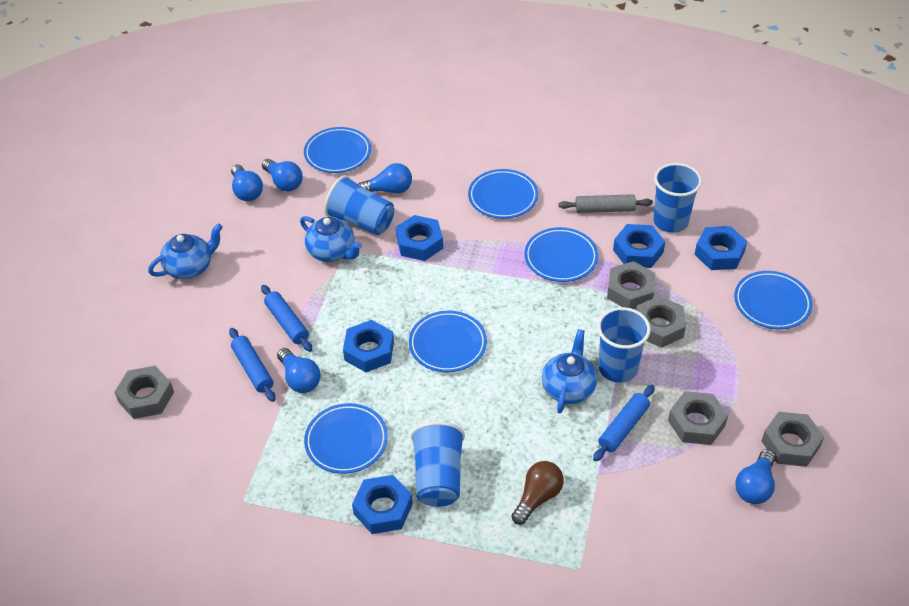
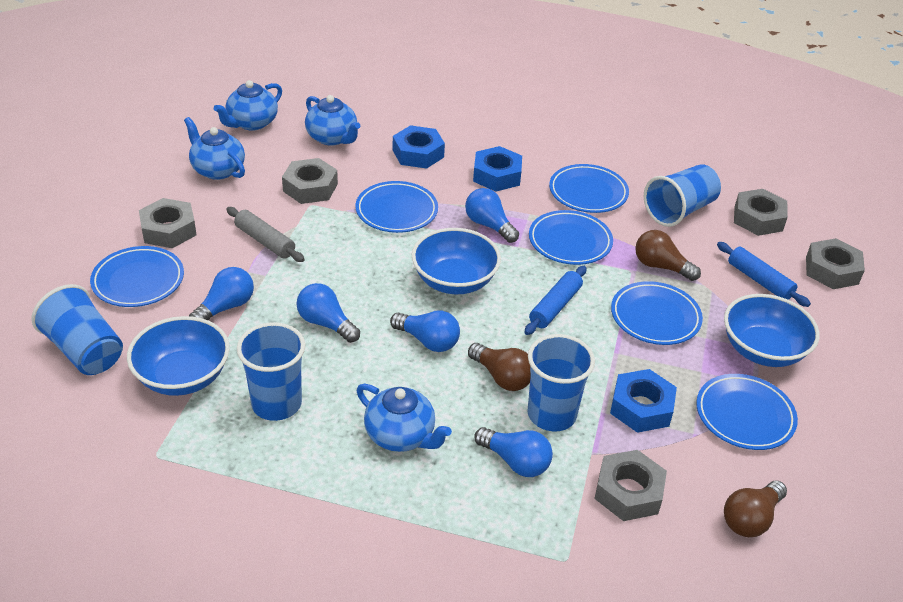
blue bowl: 0 -> 3
blue nut: 5 -> 3
blue rolling pin: 3 -> 2
blue teapot: 3 -> 4
brown light bulb: 1 -> 3

